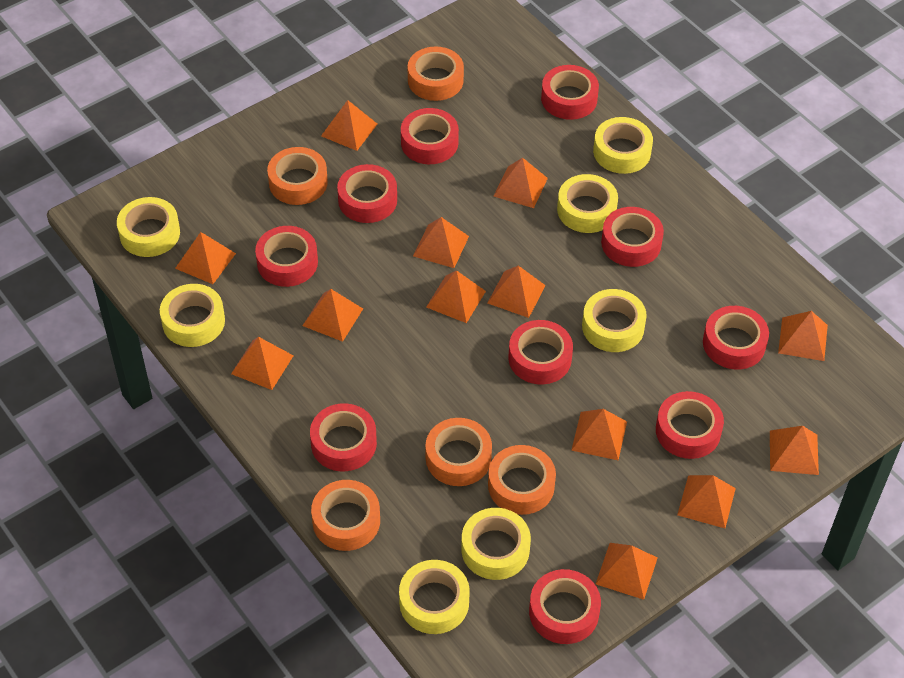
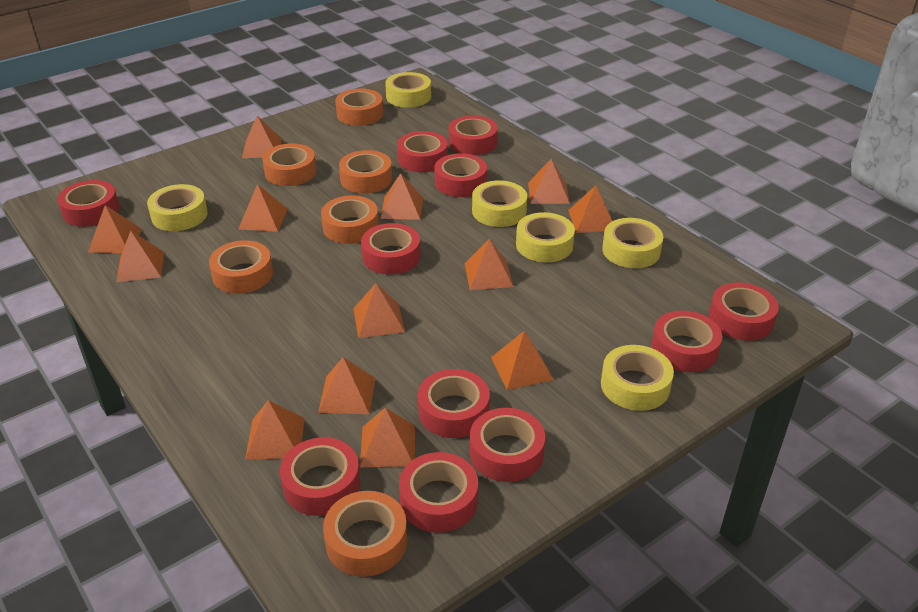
orange tape: 5 -> 6
red tape: 10 -> 11
yellow tape: 7 -> 6

